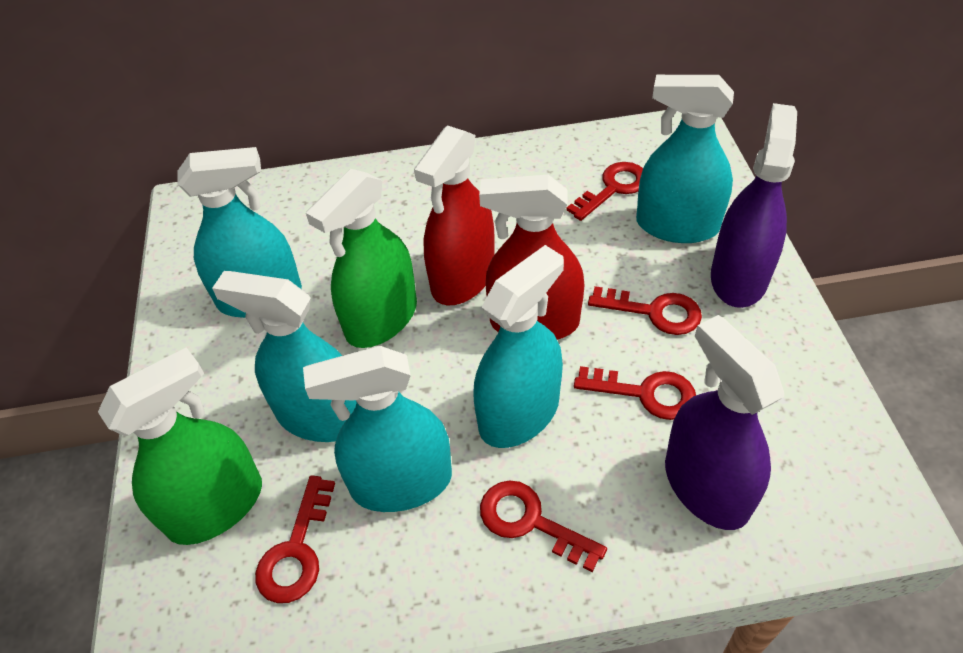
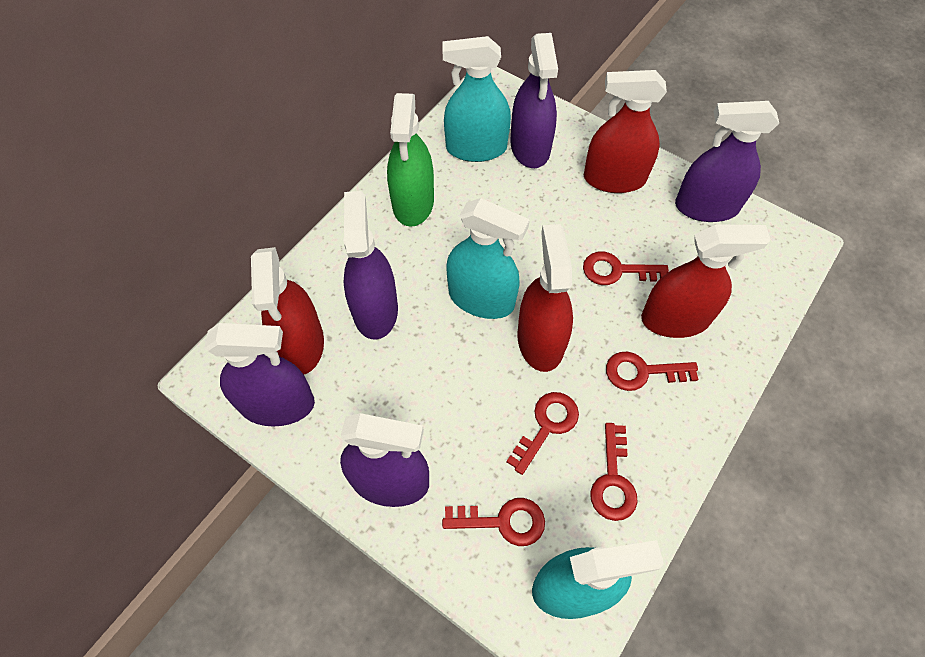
green spray bottle: 2 -> 1
purple spray bottle: 2 -> 5
red spray bottle: 2 -> 4
turquoise spray bottle: 5 -> 3

